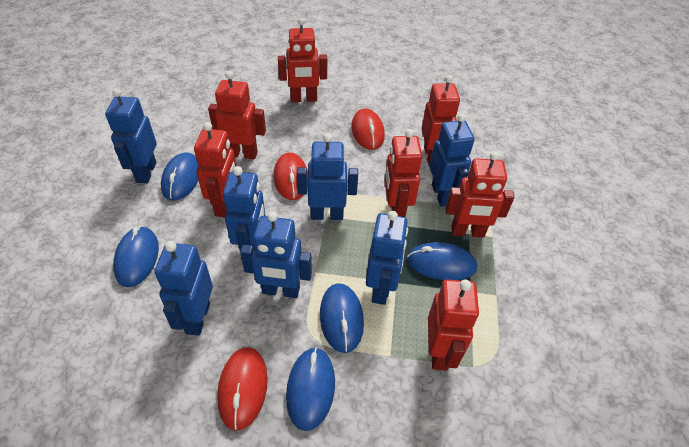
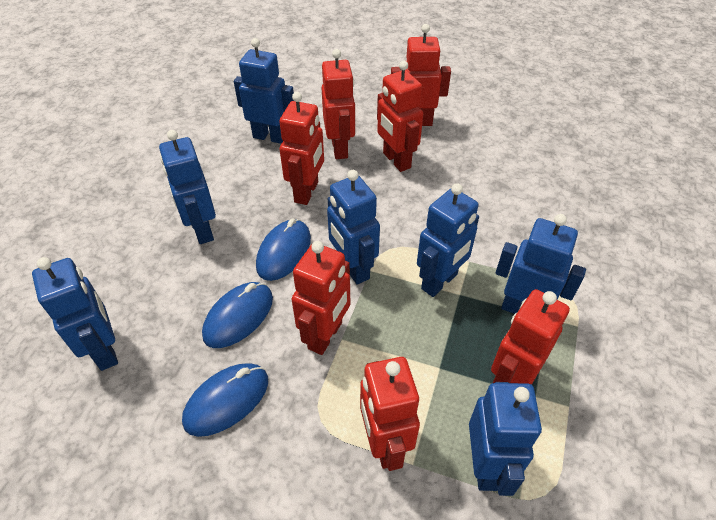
blue mouse: 5 -> 3
red mouse: 3 -> 0

